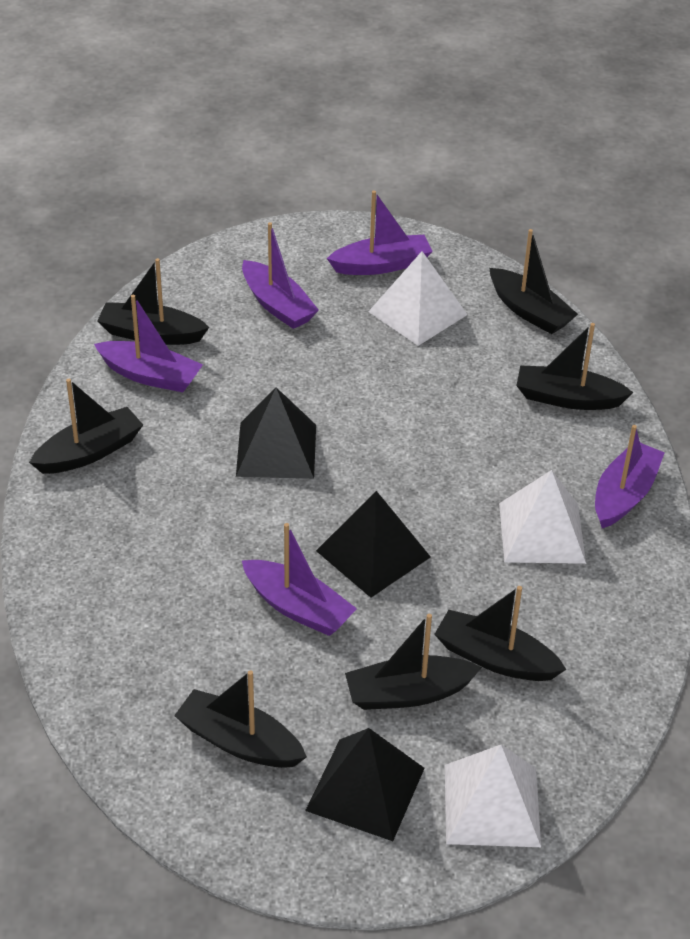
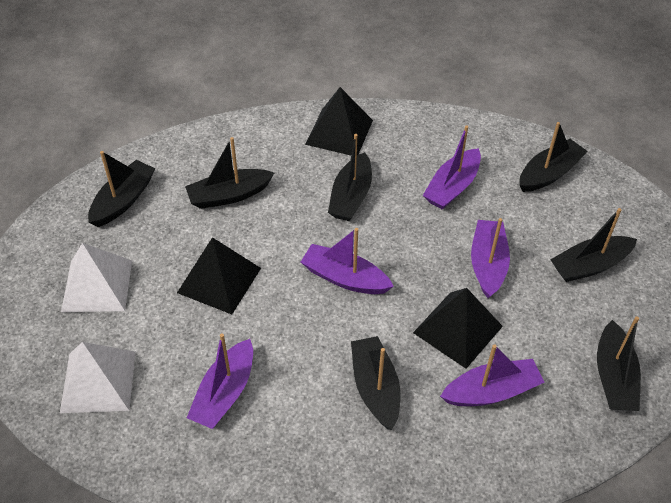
white pyramid: 3 -> 2

